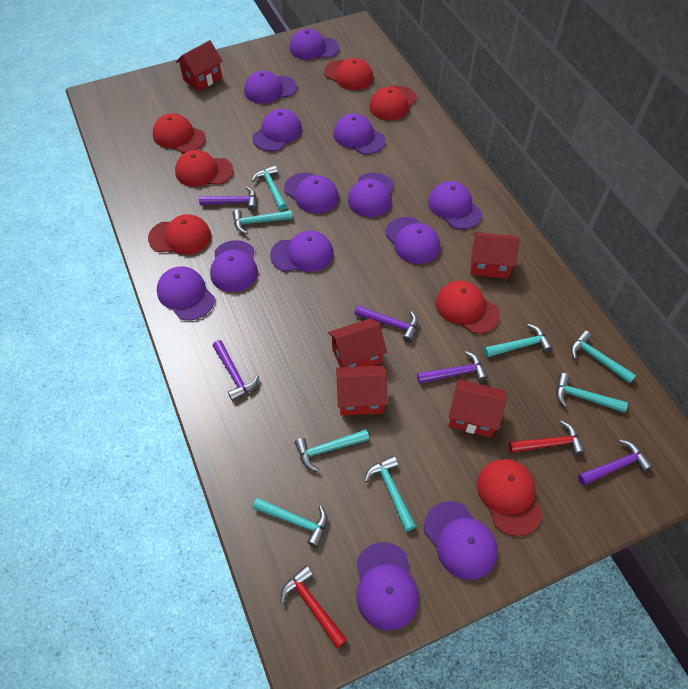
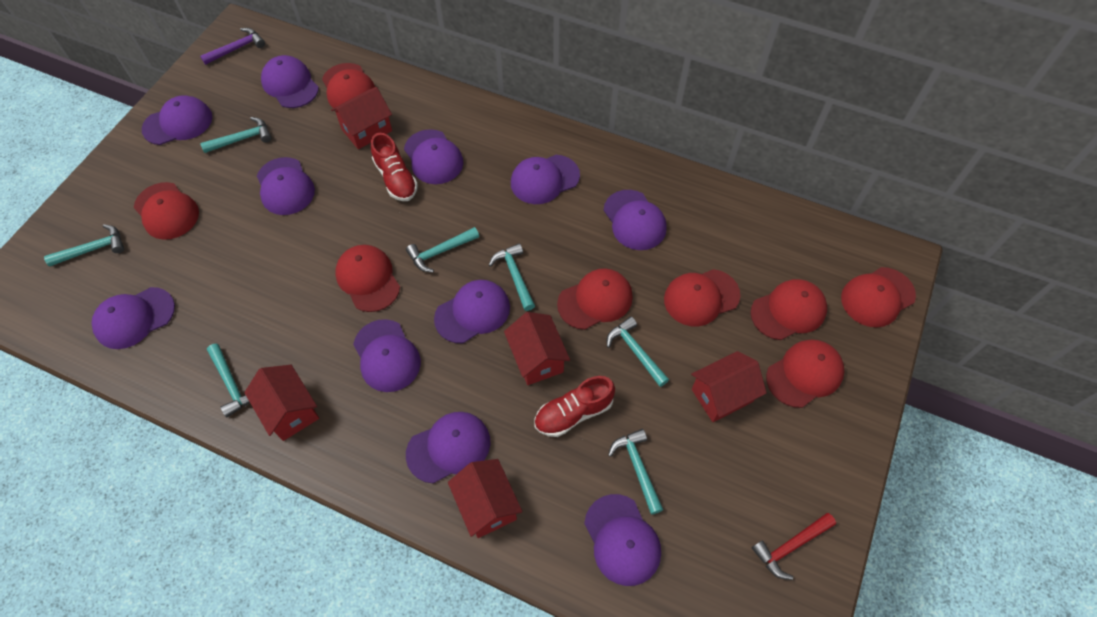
purple cap: 13 -> 11
purple hammer: 5 -> 1
red cap: 7 -> 8
red hammer: 2 -> 1
red shoe: 0 -> 2
turquoise hammer: 8 -> 7

